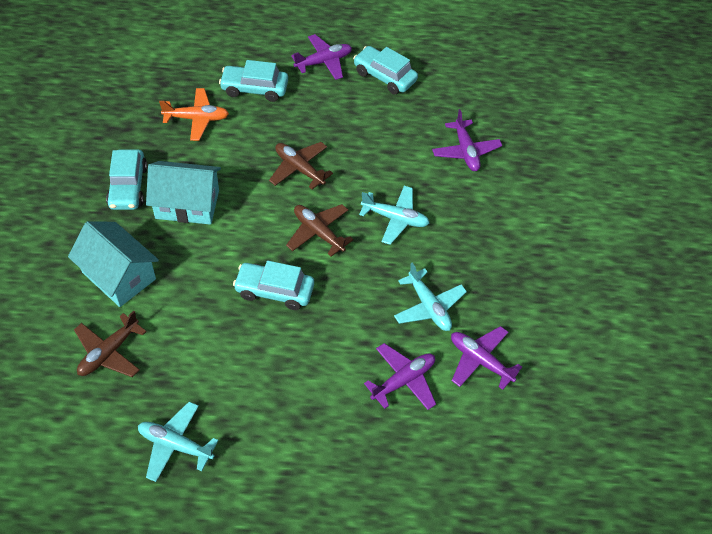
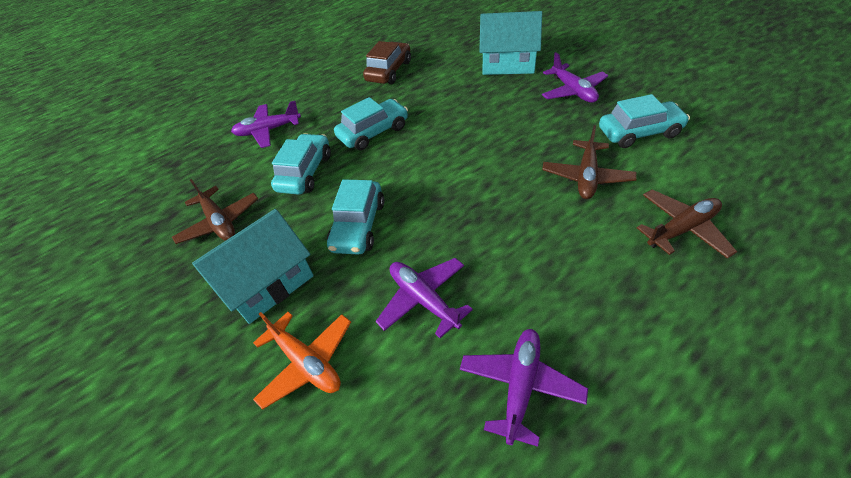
brown car: 0 -> 1
turquoise plane: 3 -> 0

